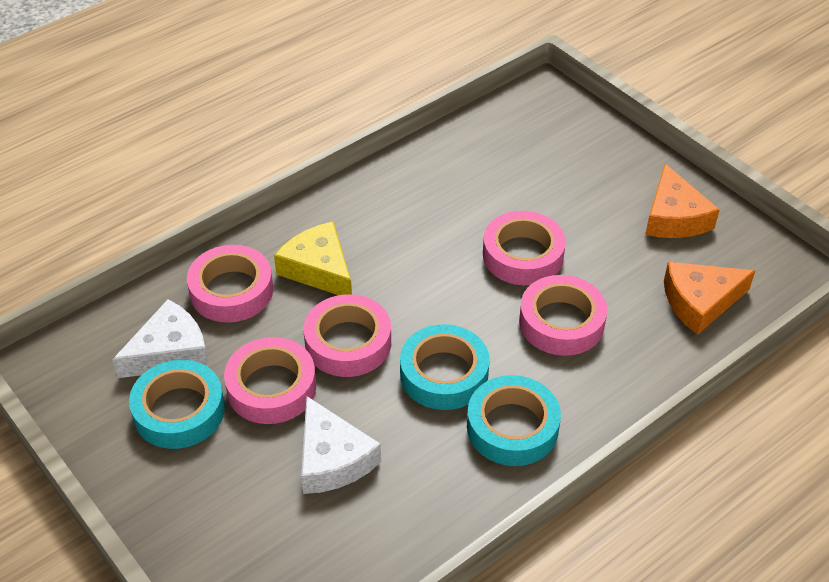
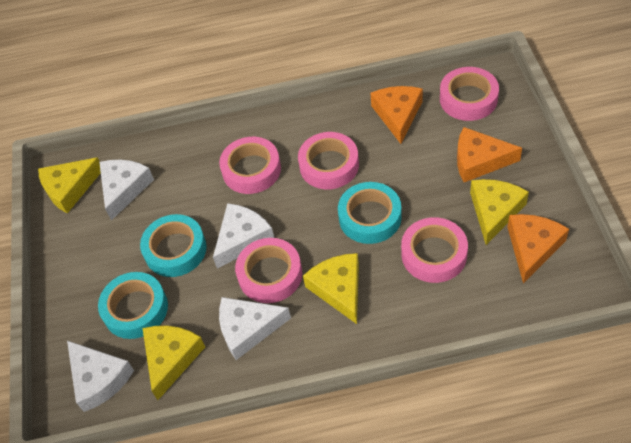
orange cheese: 2 -> 3
white cheese: 2 -> 4
yellow cheese: 1 -> 4

